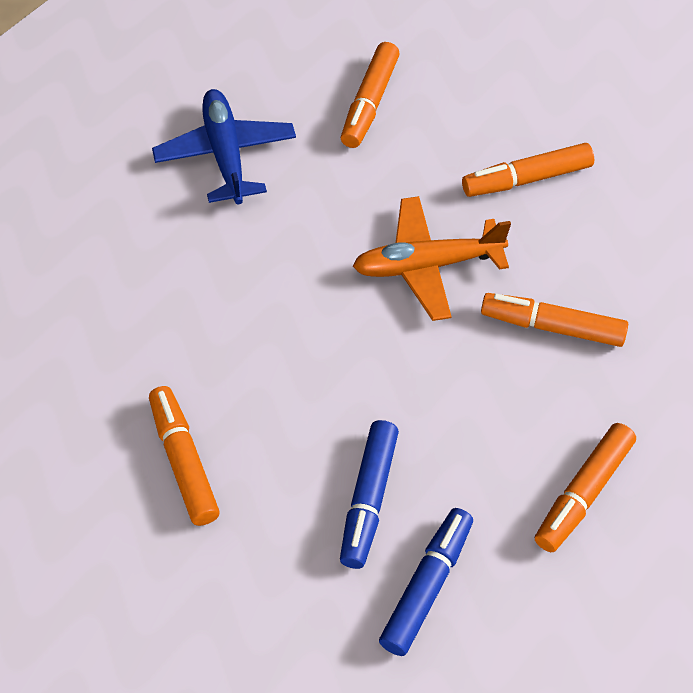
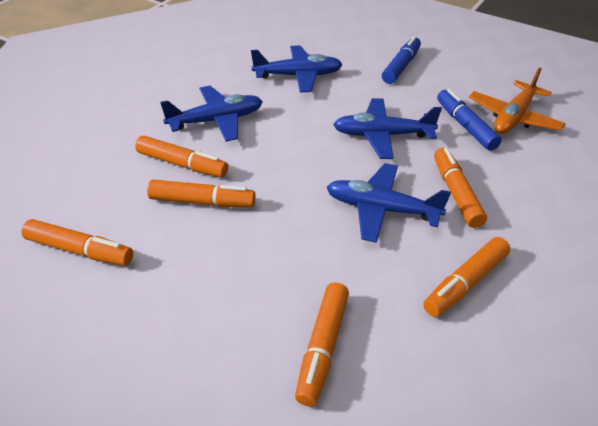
blue plane: 1 -> 4
orange marker: 5 -> 6

